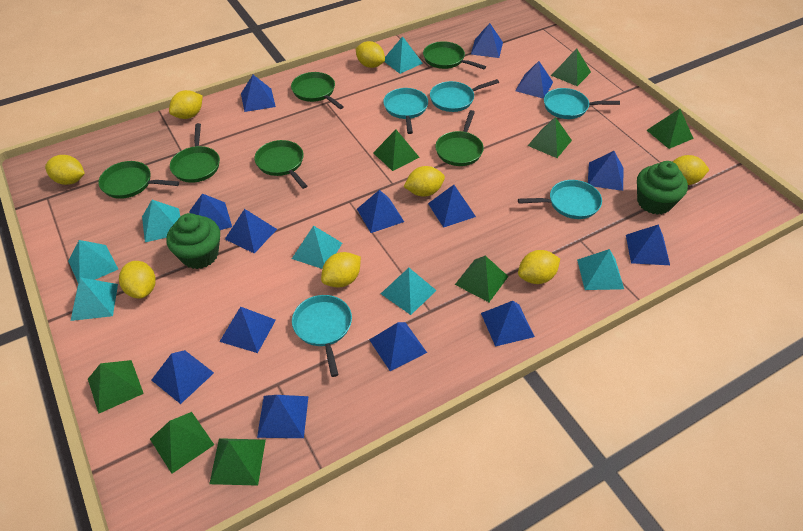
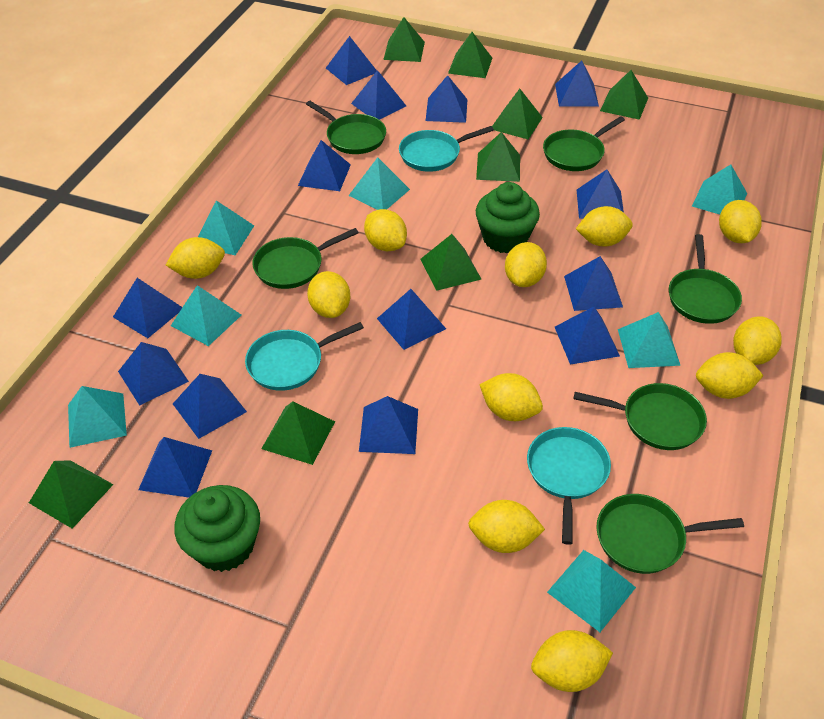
turquoise pan: 5 -> 3
yellow lemon: 8 -> 11

